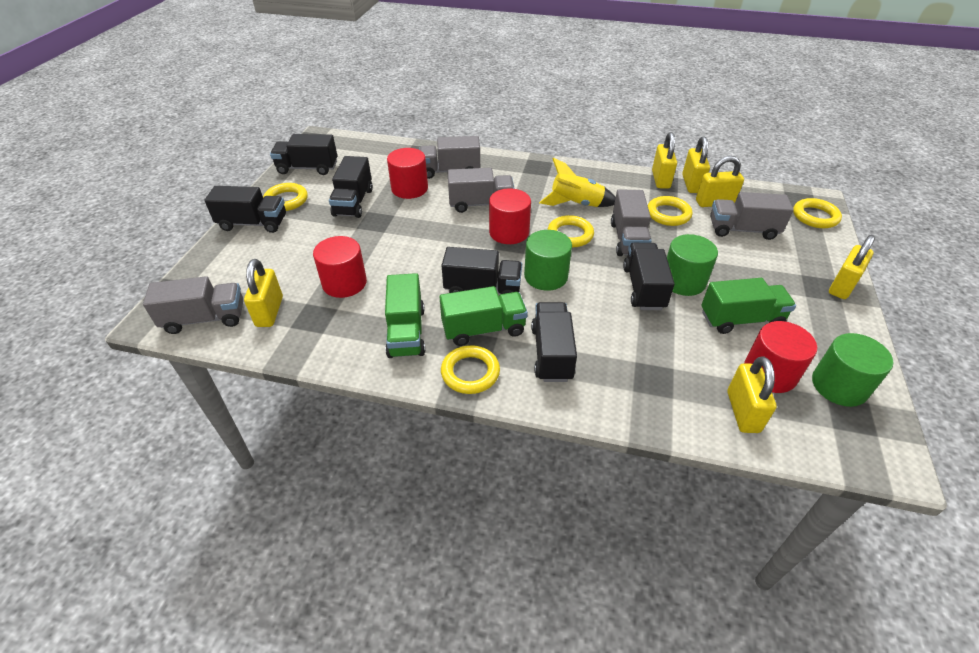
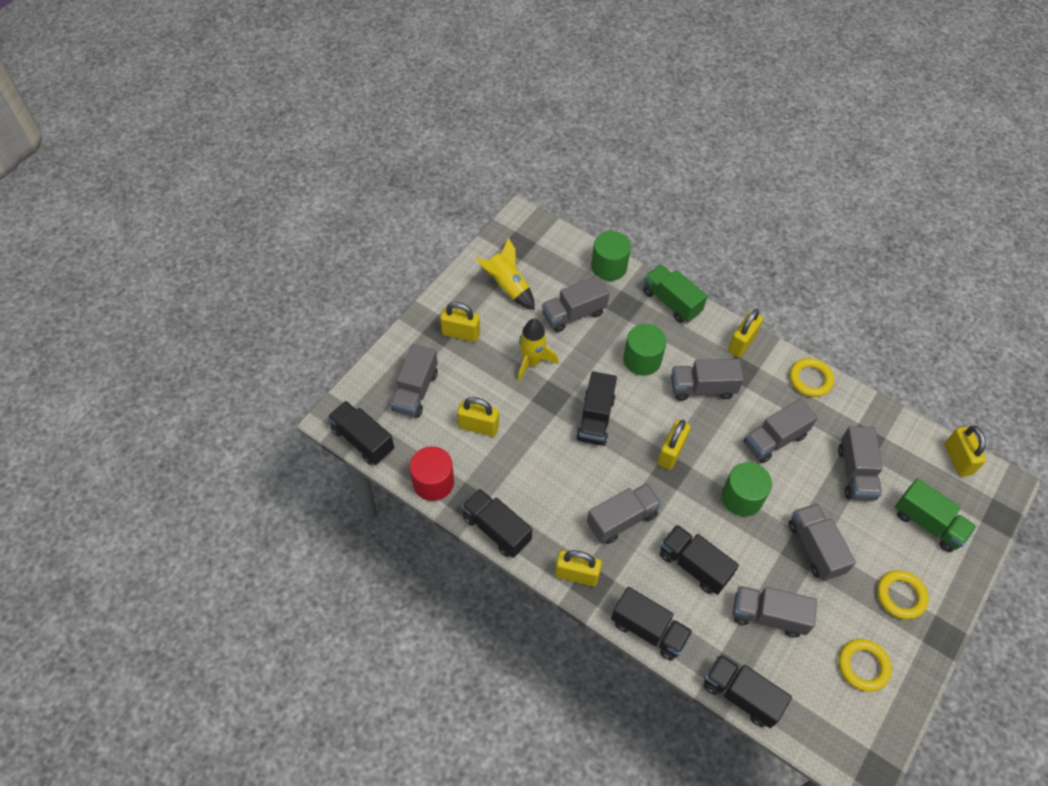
green truck: 3 -> 2
grey truck: 5 -> 8
red cylinder: 4 -> 1
yellow ring: 5 -> 3
yellow rocket: 1 -> 2

